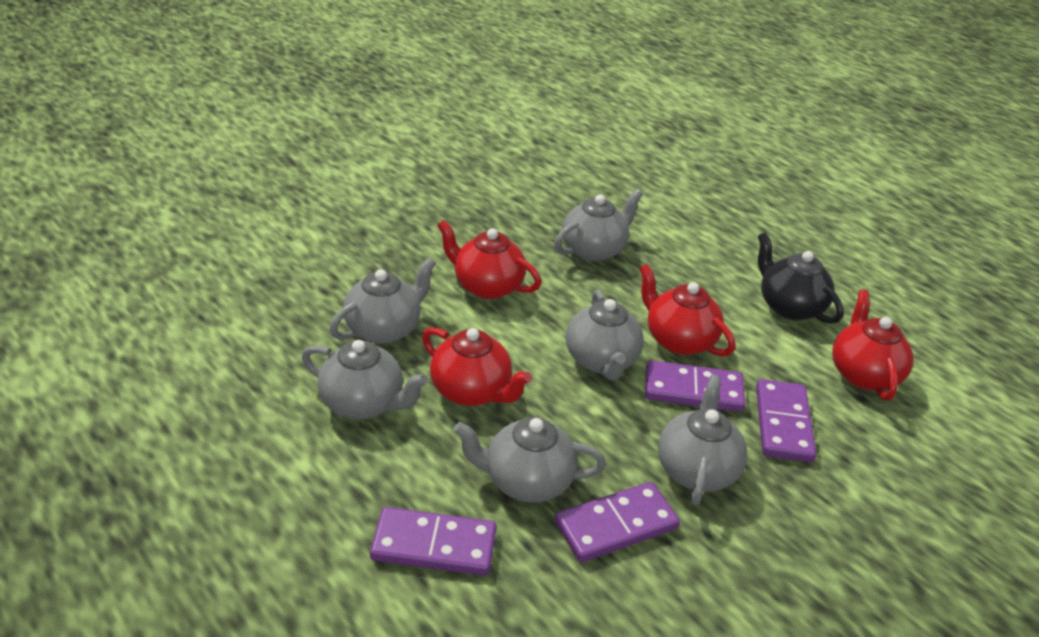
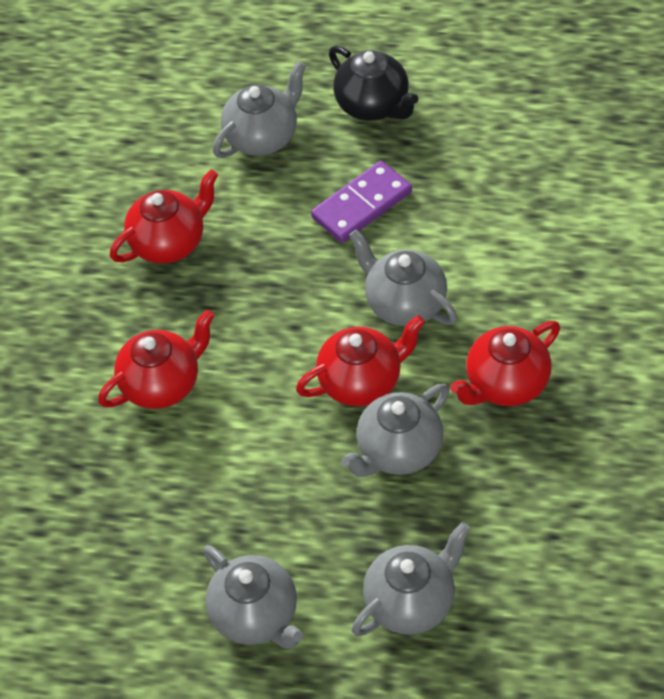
grey teapot: 6 -> 5
purple domino: 4 -> 1

